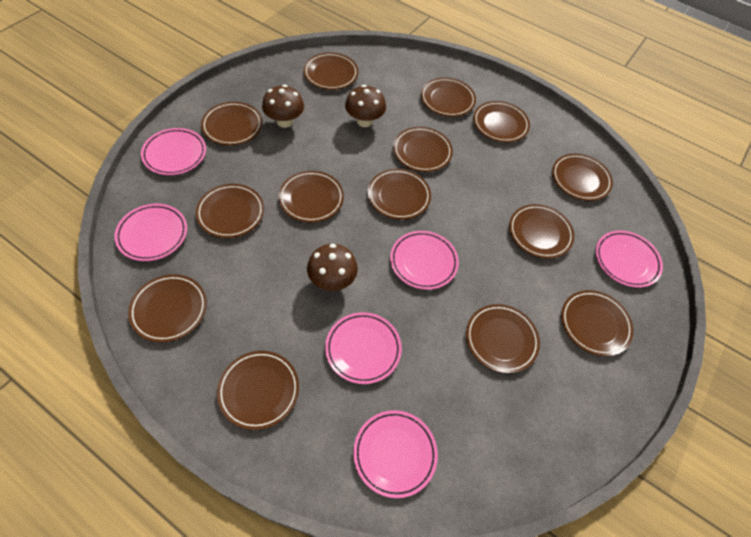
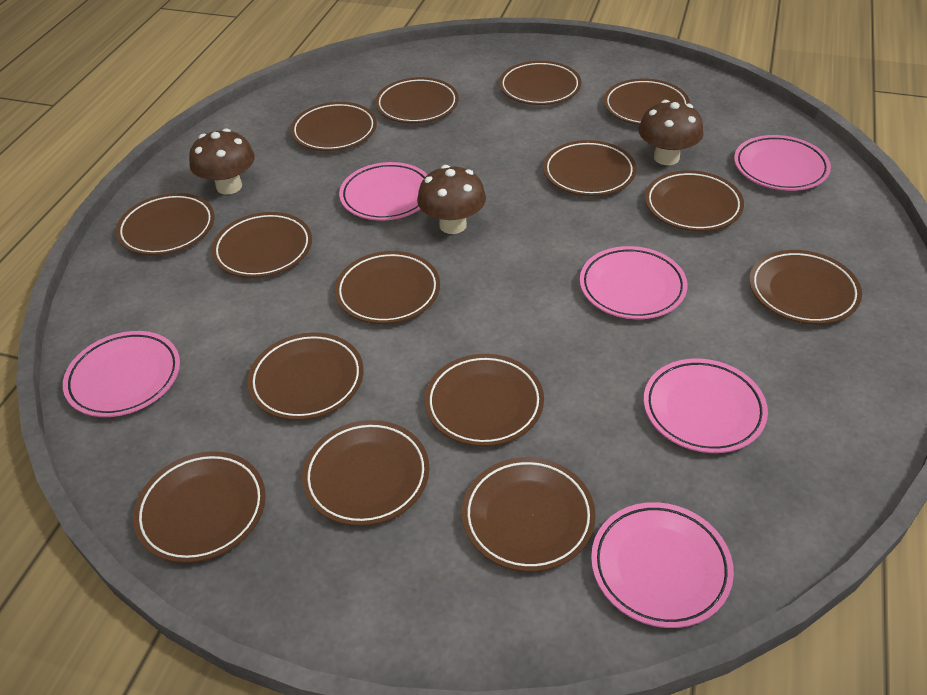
brown plate: 14 -> 15

